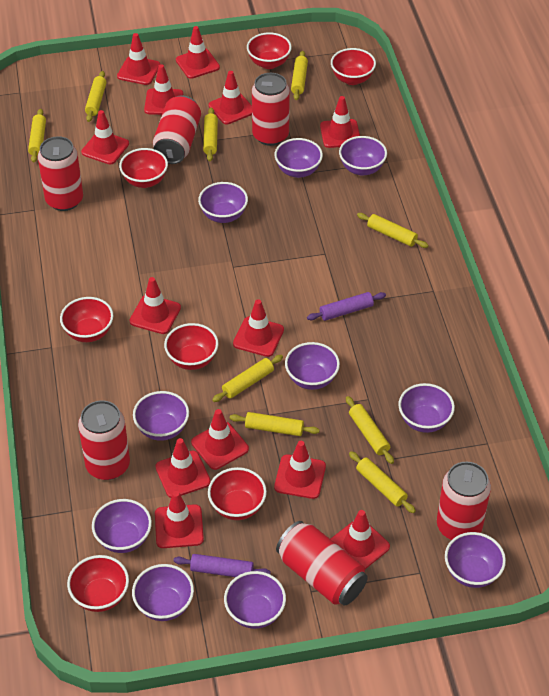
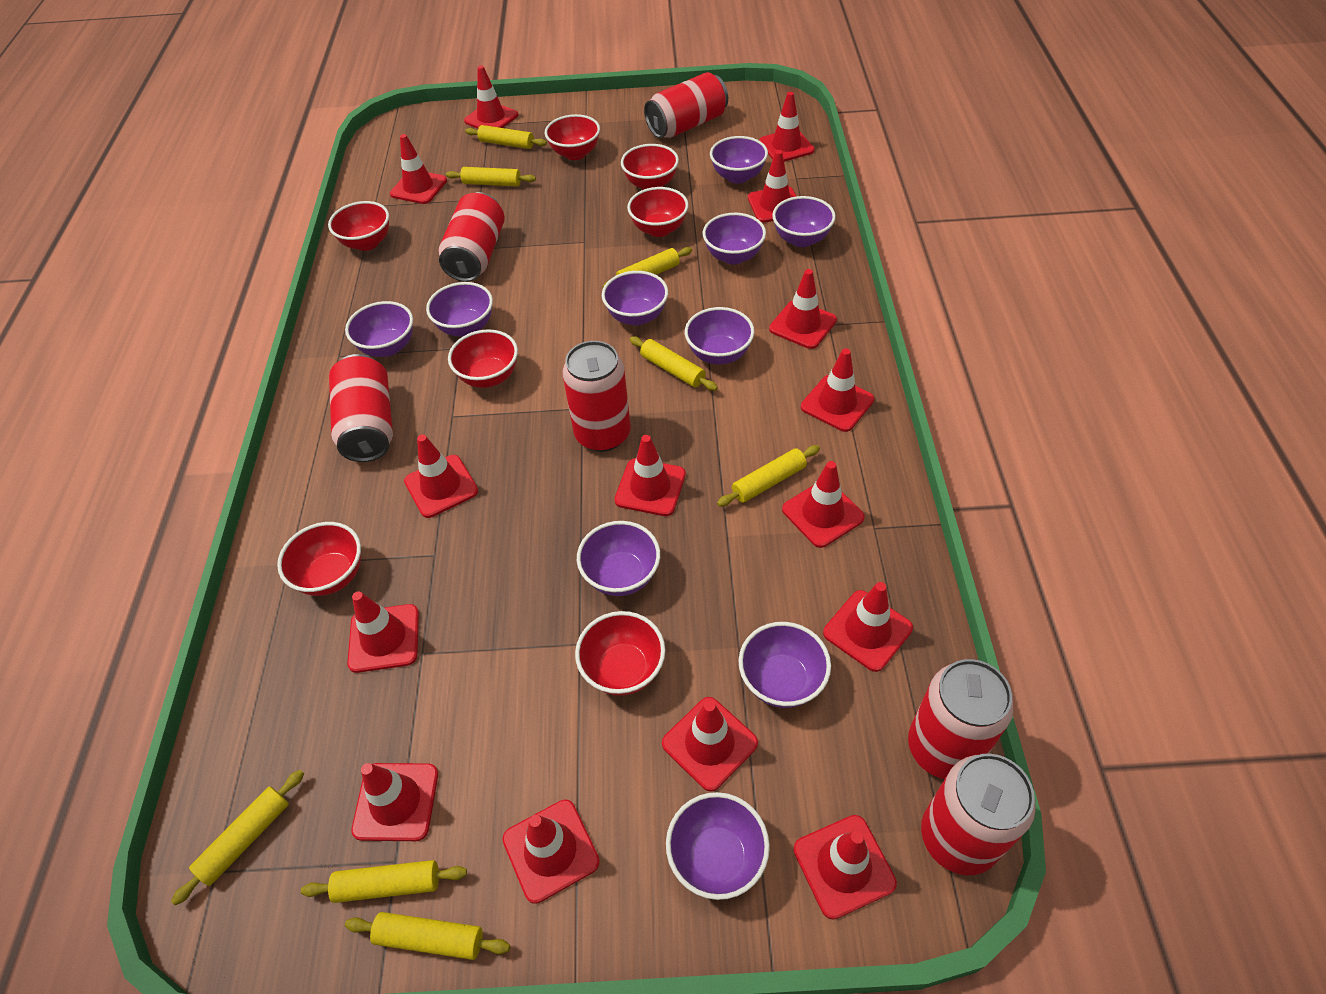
purple rolling pin: 2 -> 0
red traffic cone: 13 -> 15
yellow rolling pin: 9 -> 8

